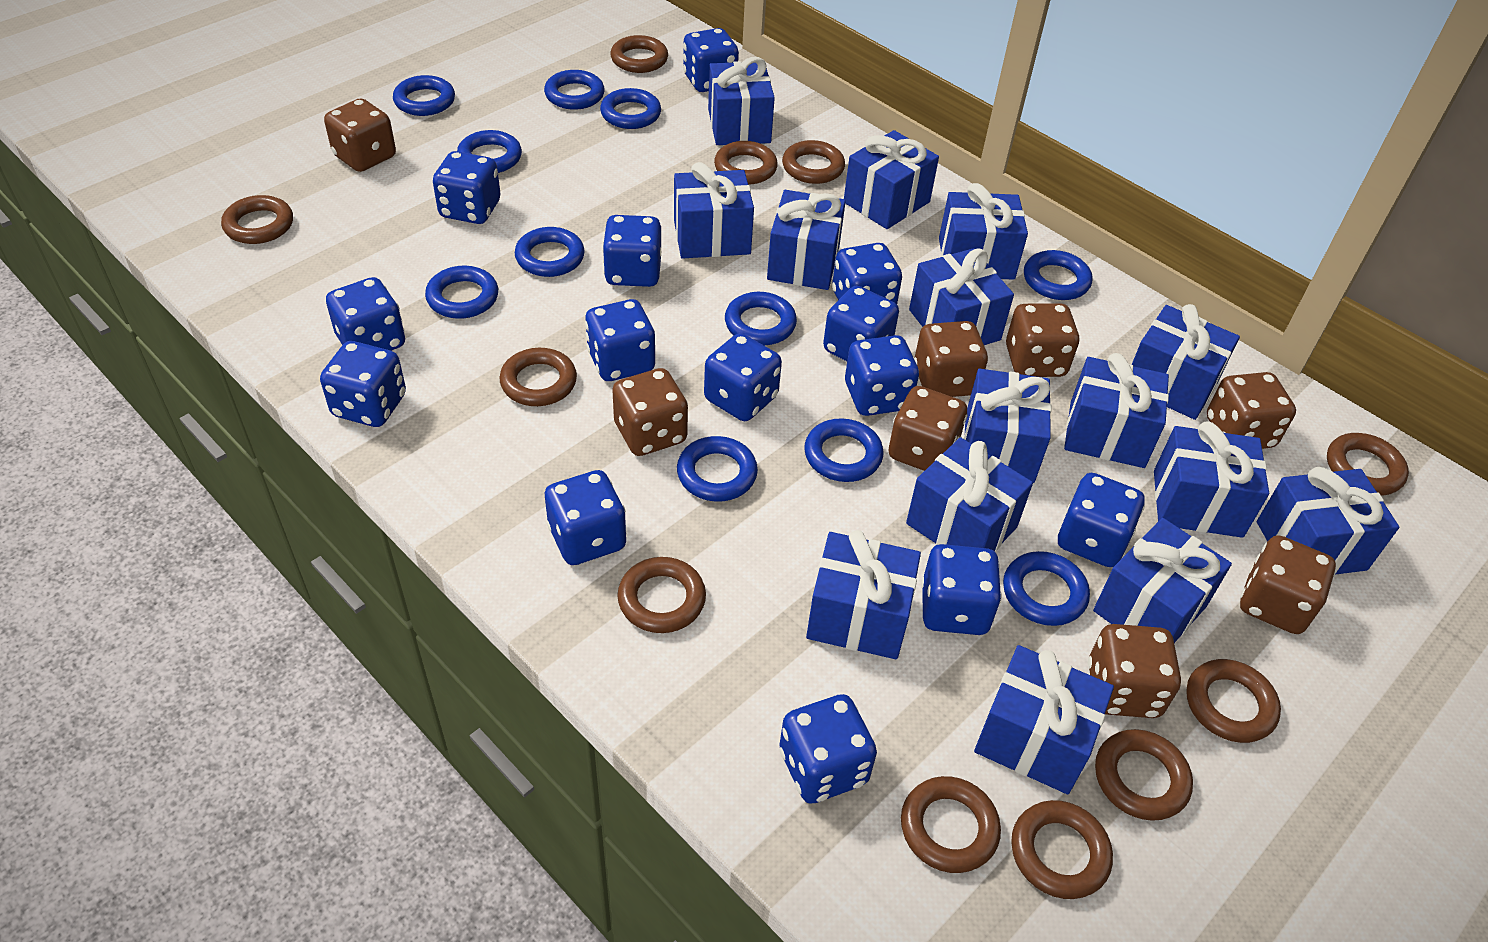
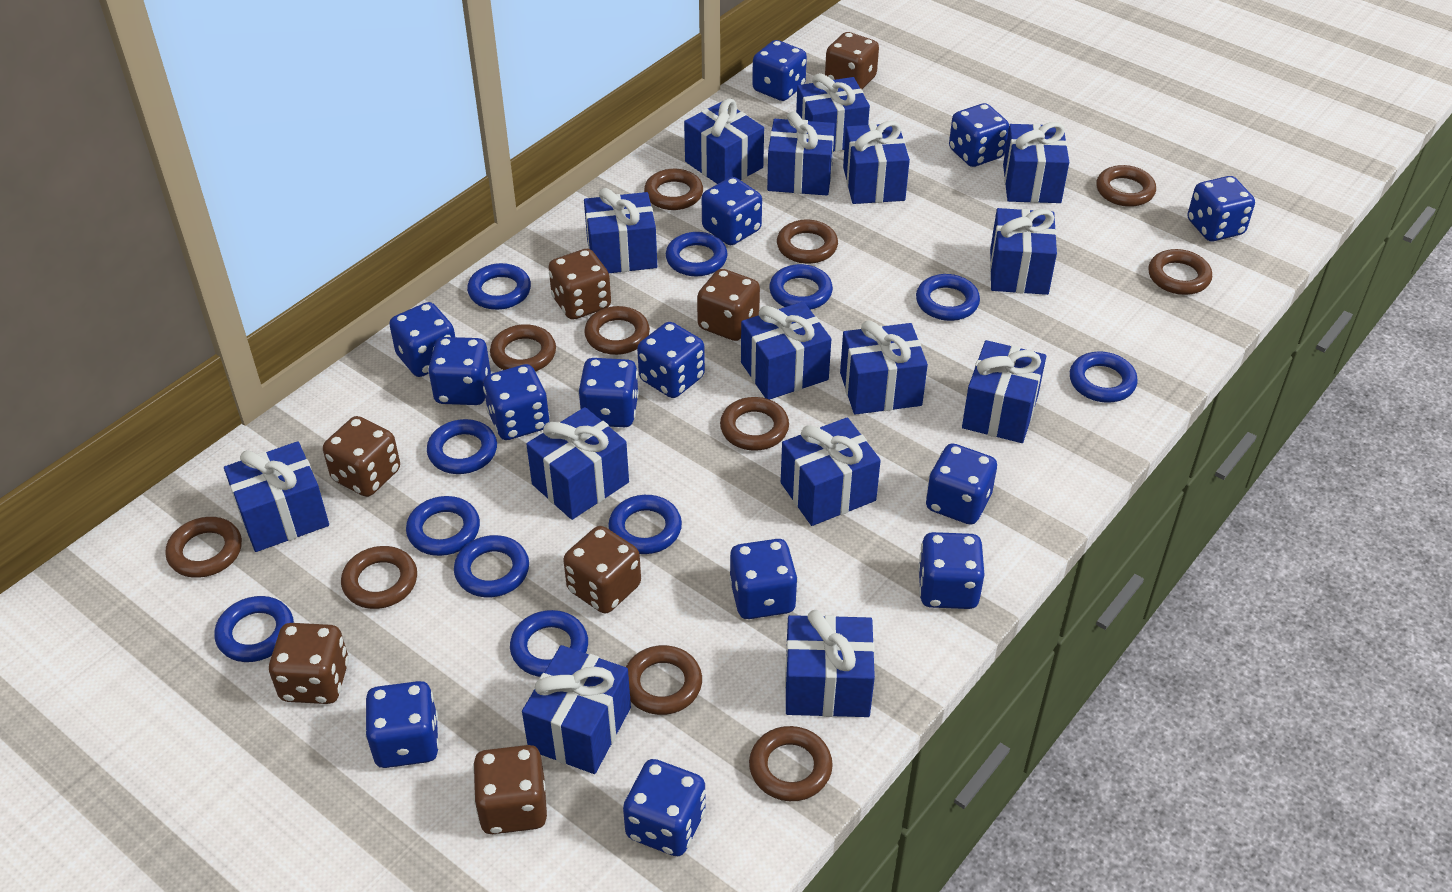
brown dice: 8 -> 7

